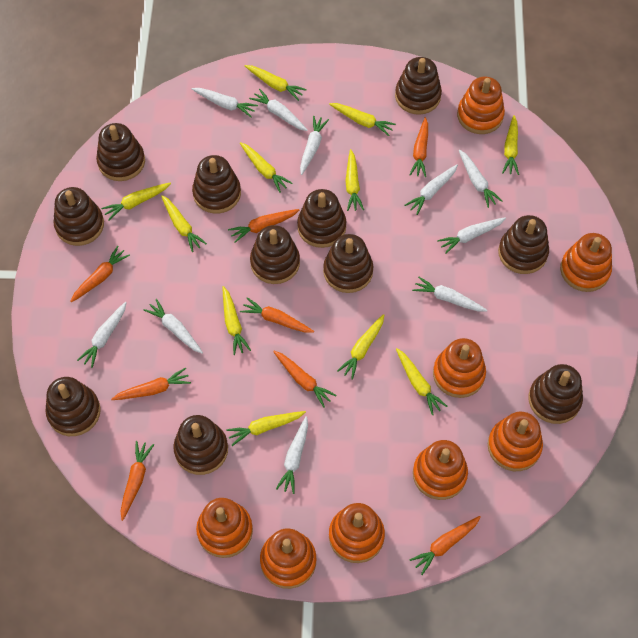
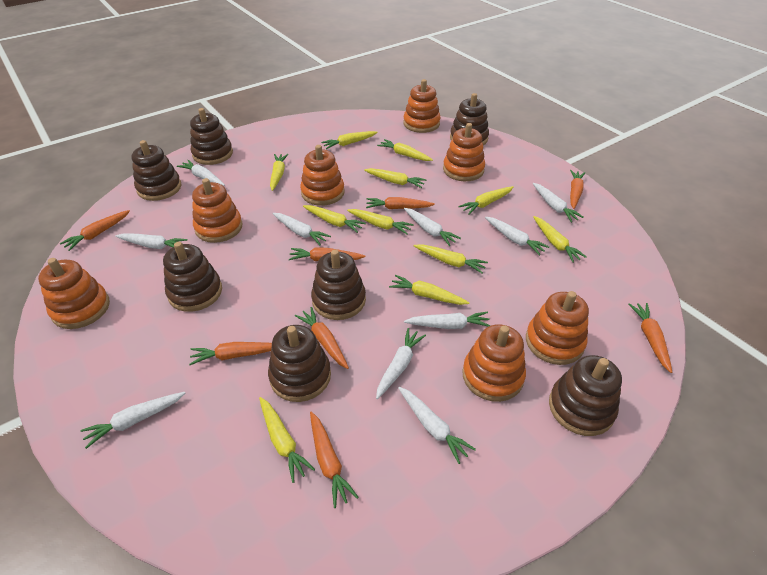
brown stacking toy: 11 -> 7
orange stacking toy: 8 -> 7

